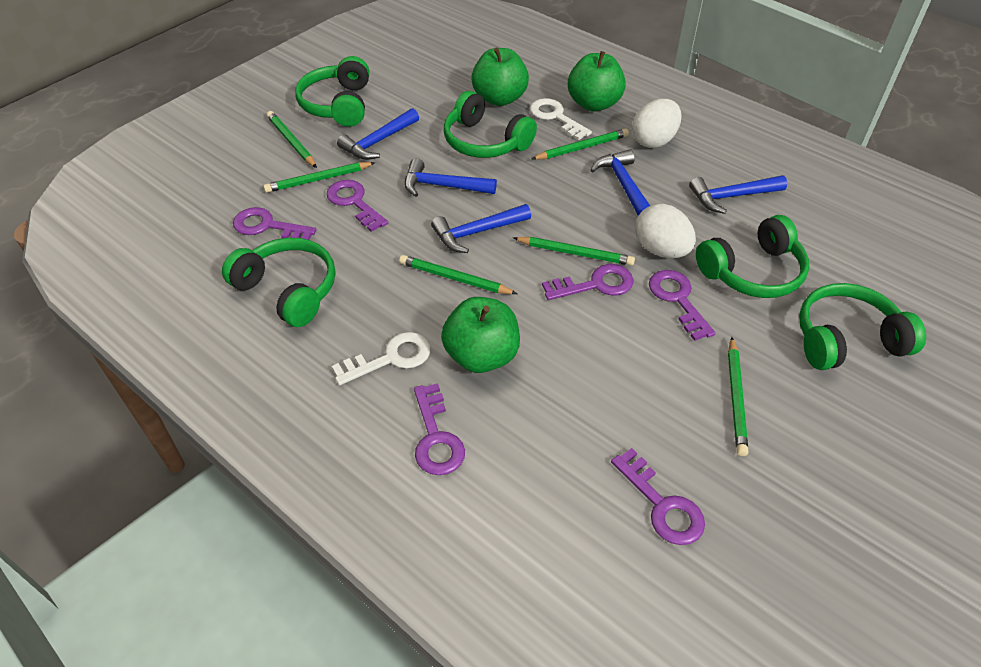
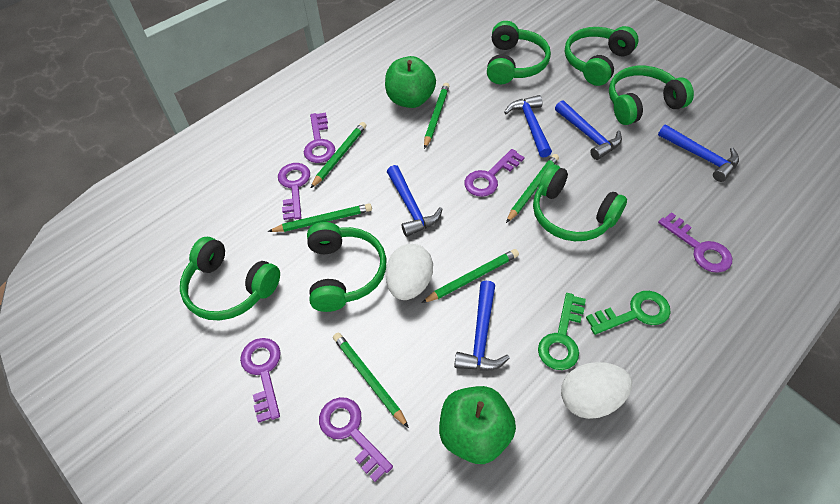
green apple: 3 -> 2
green headphones: 5 -> 6
green key: 0 -> 2
white key: 2 -> 0

